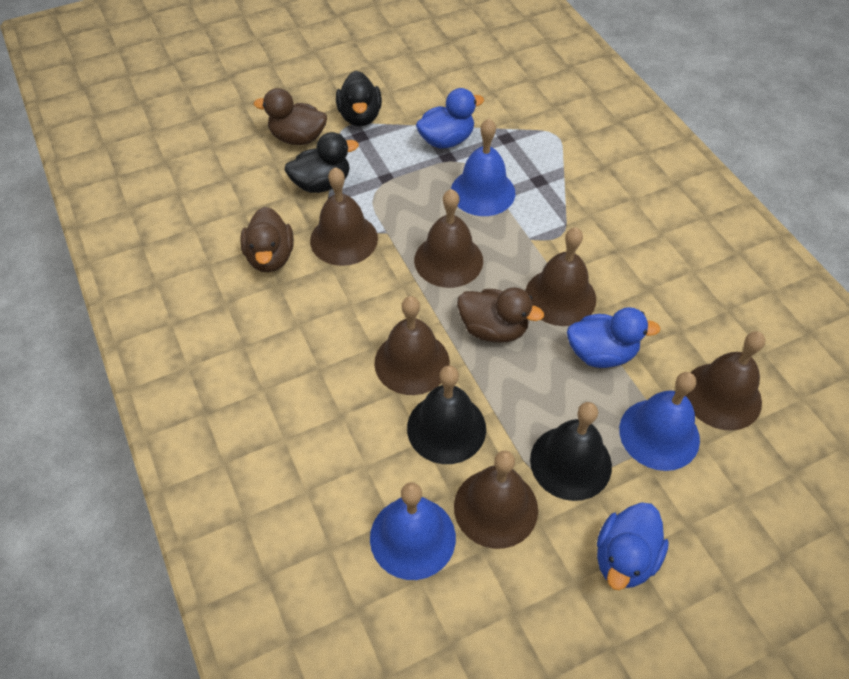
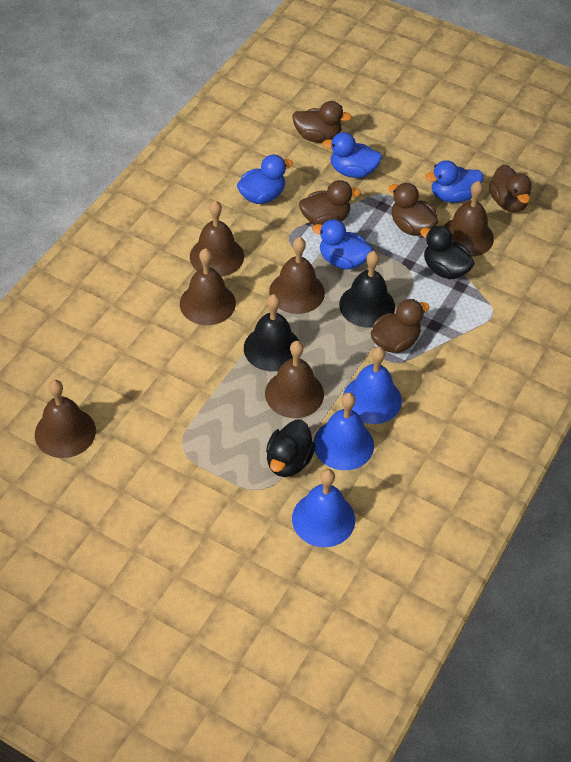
blue duck: 3 -> 4
brown duck: 3 -> 5

